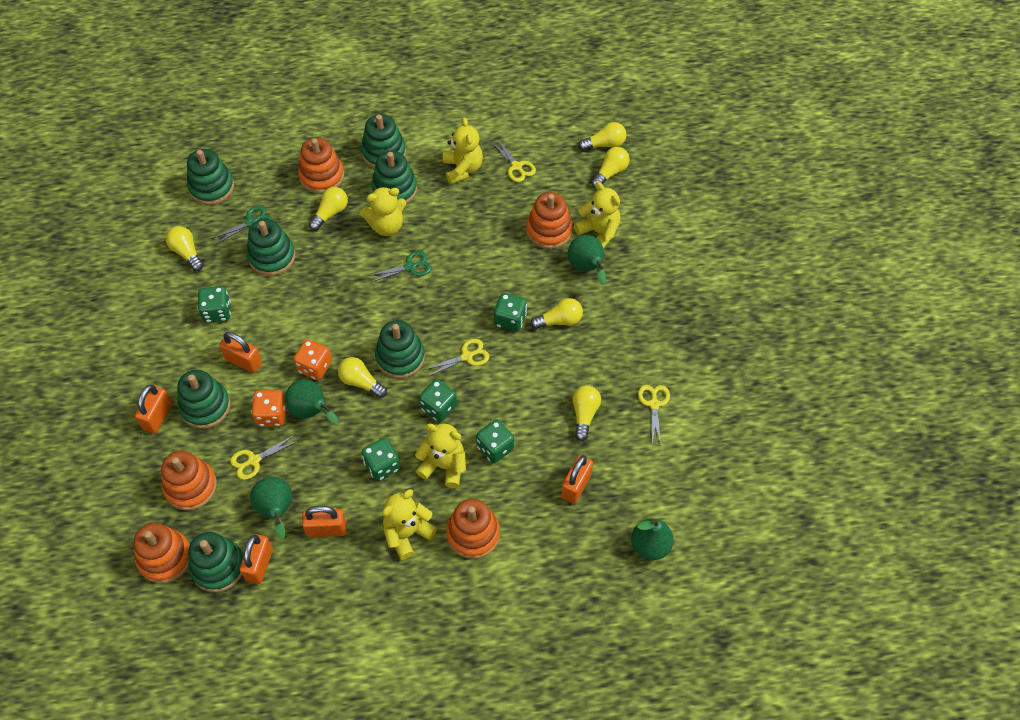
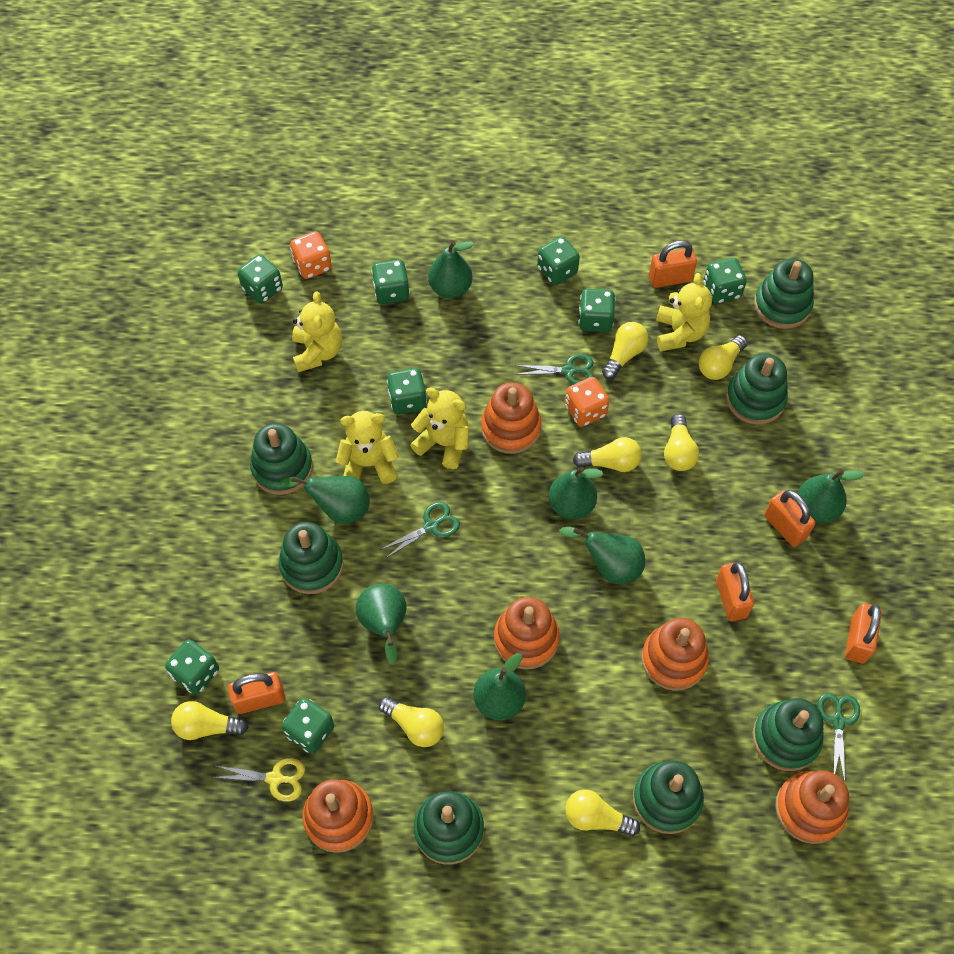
green dice: 5 -> 8
green pear: 4 -> 7
green scissors: 2 -> 3
yellow scissors: 4 -> 1
yellow teddy bear: 5 -> 4

